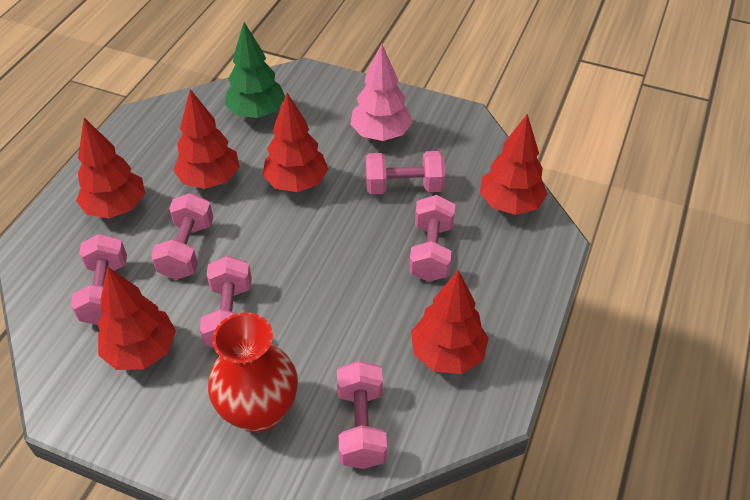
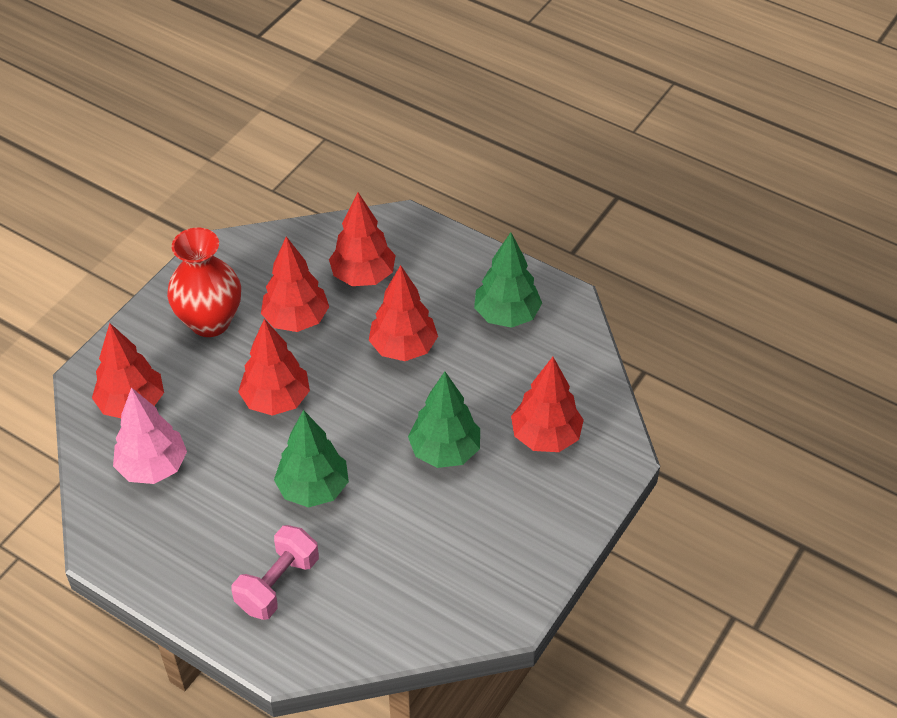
green tree: 1 -> 3
pink dumbbell: 6 -> 1

